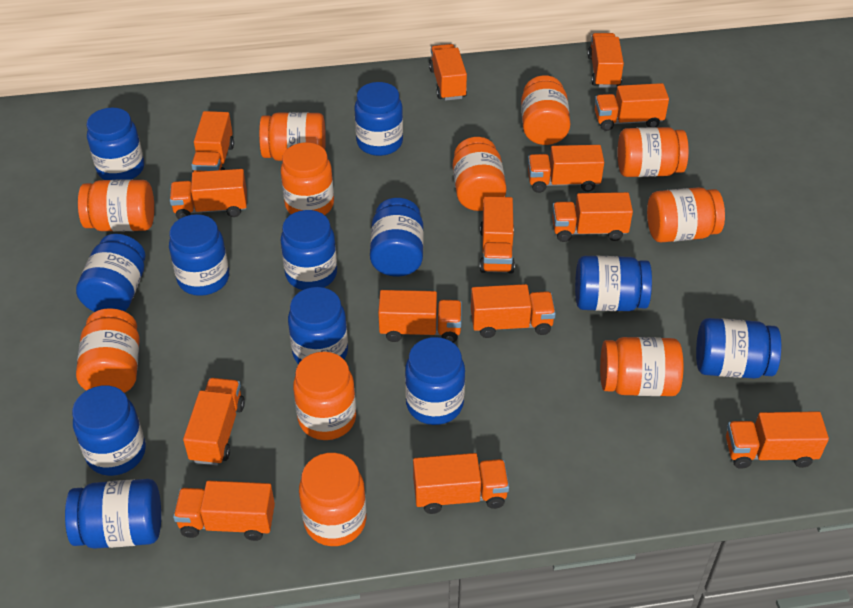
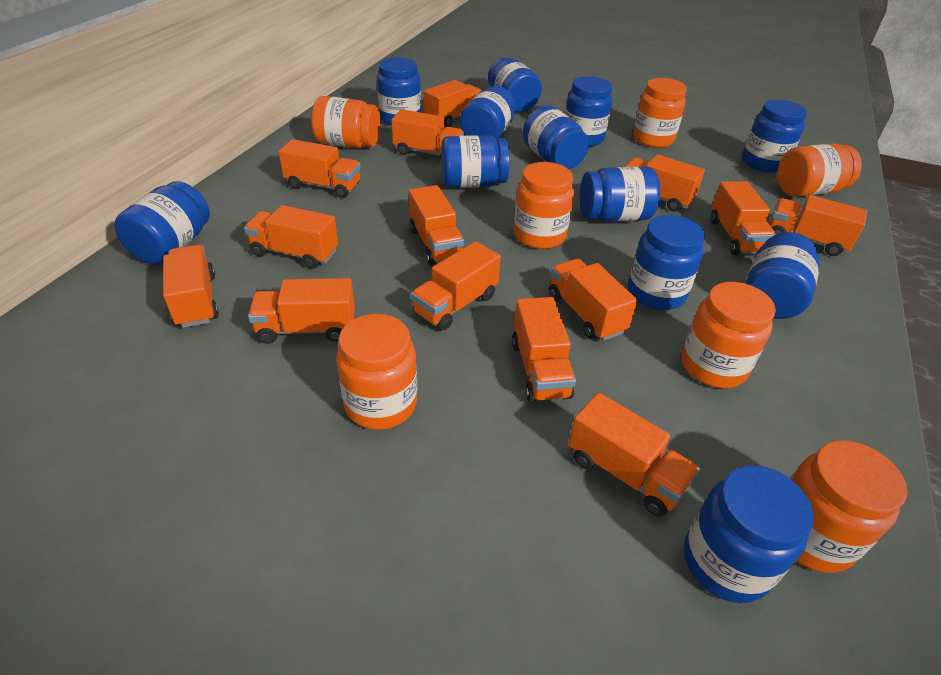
orange jar: 11 -> 7

